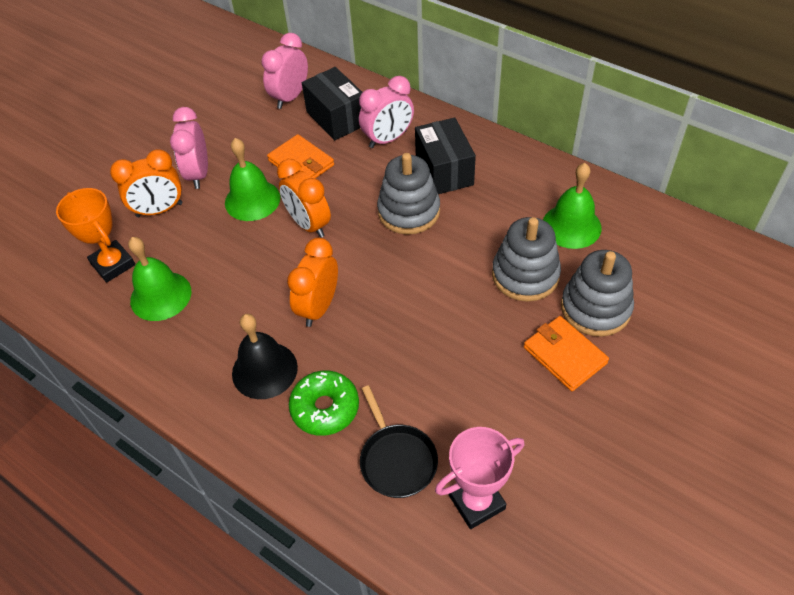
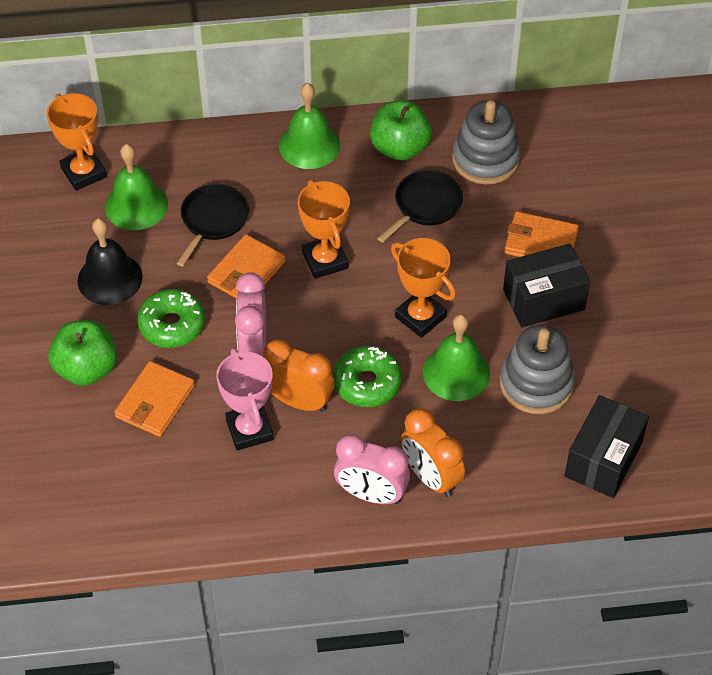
black pan: 1 -> 2
green apple: 0 -> 2
green donut: 1 -> 2
grey stacking toy: 3 -> 2
orange clock: 3 -> 2
orange trophy: 1 -> 3
orange wallet: 2 -> 3
pink clock: 3 -> 2

